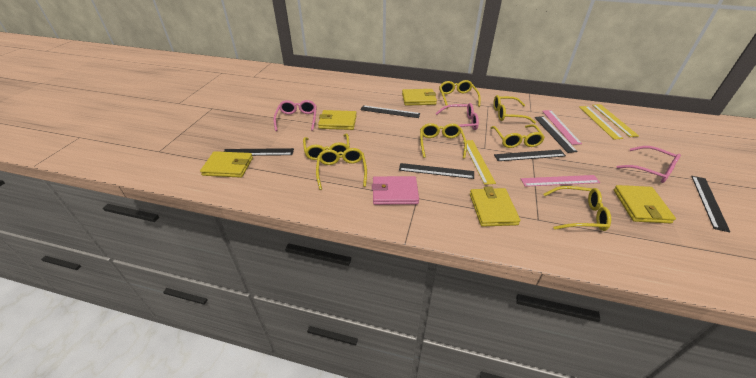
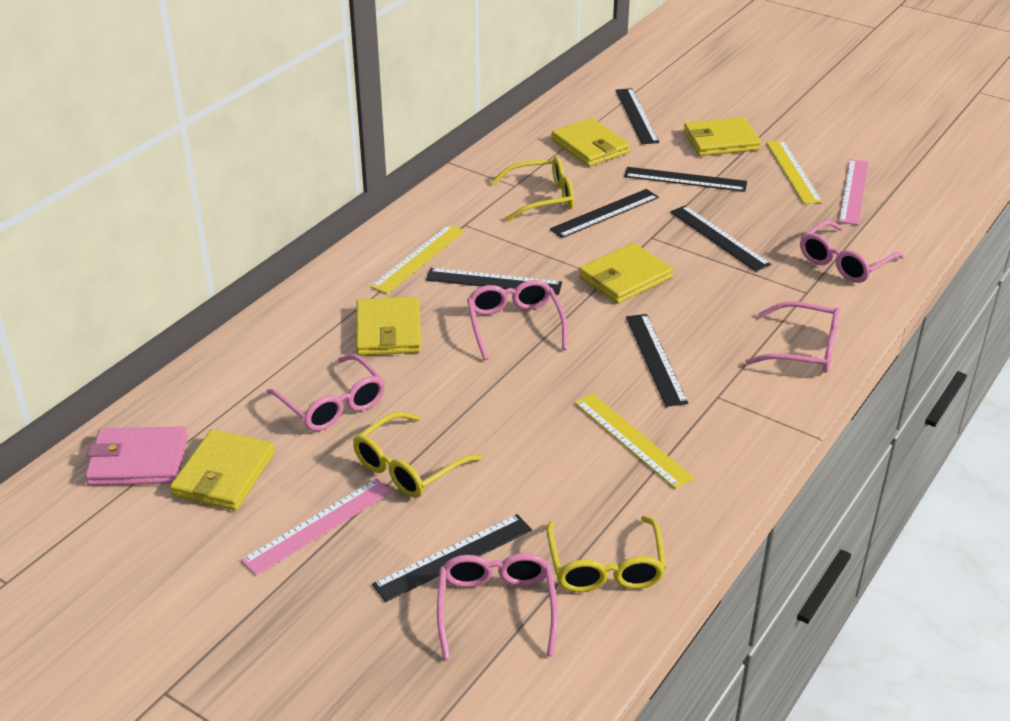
black ruler: 6 -> 7
pink glasses: 3 -> 5
yellow glasses: 7 -> 3

